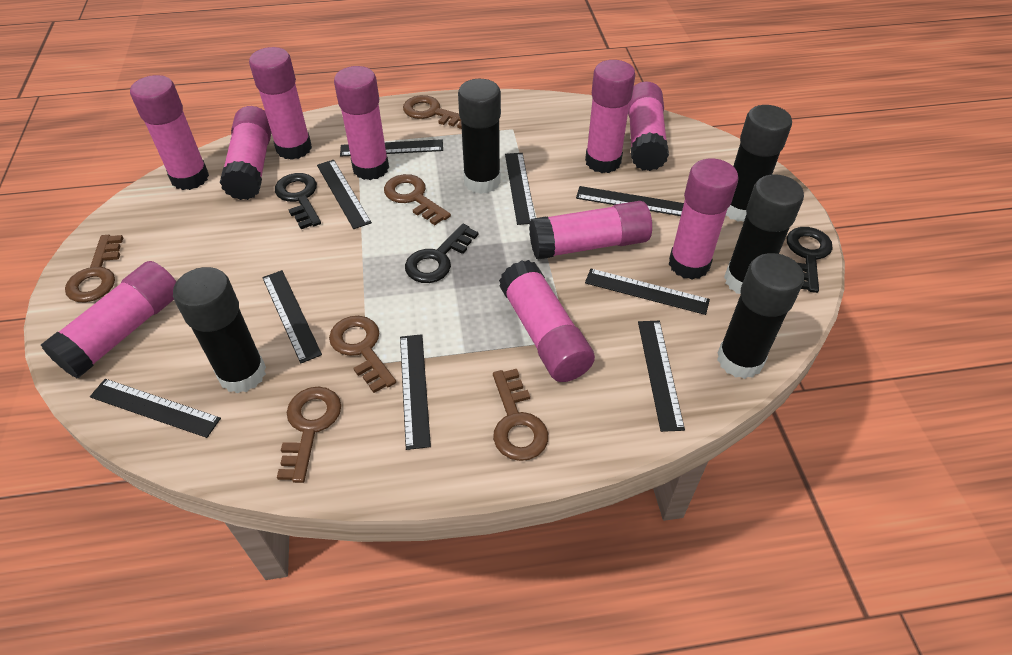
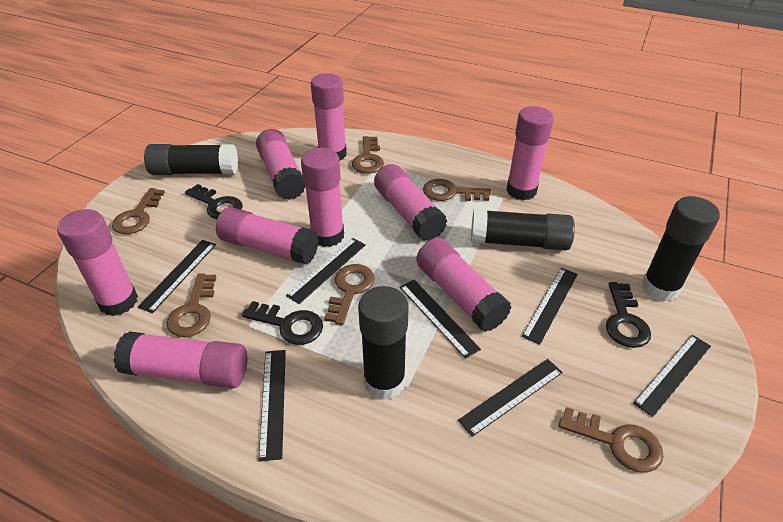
black glue stick: 5 -> 4
black ruler: 9 -> 7
pink glue stick: 10 -> 9

